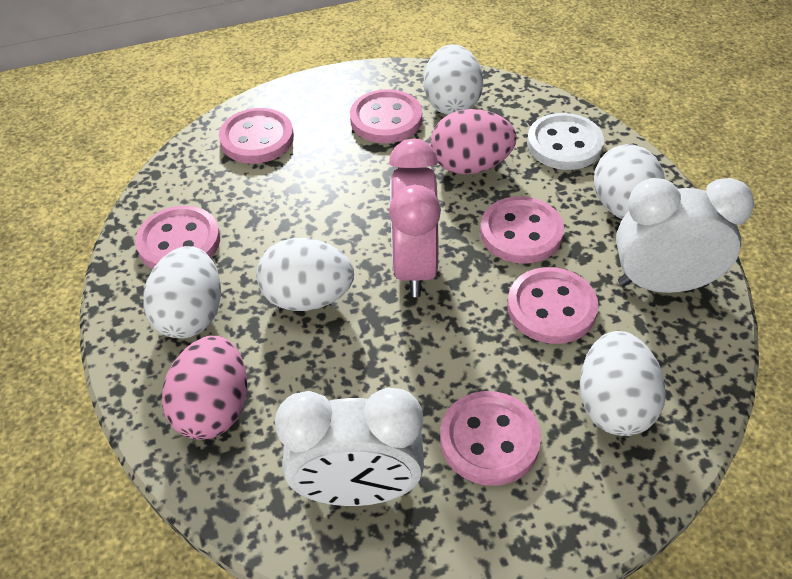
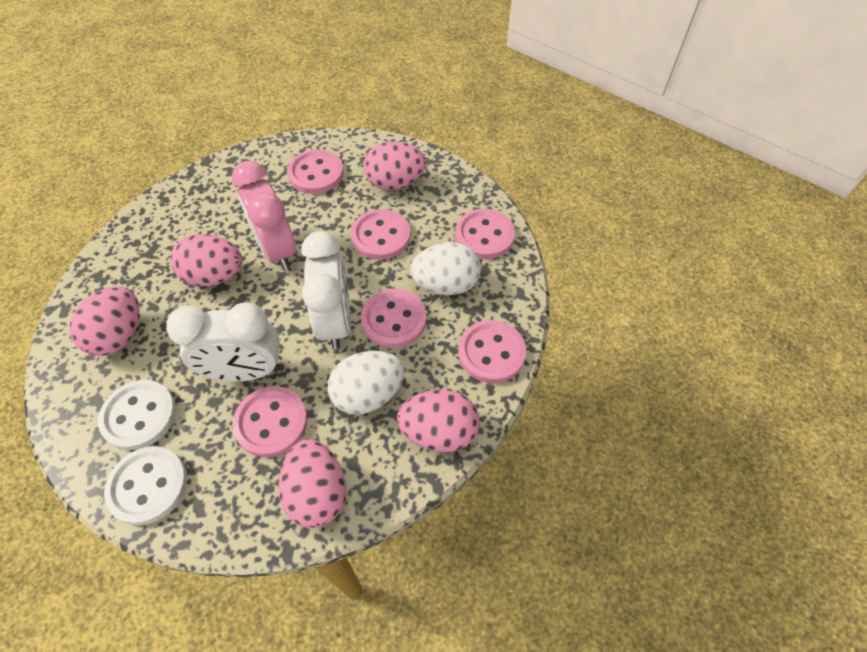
pink egg: 2 -> 5
white button: 1 -> 2
white egg: 5 -> 2

